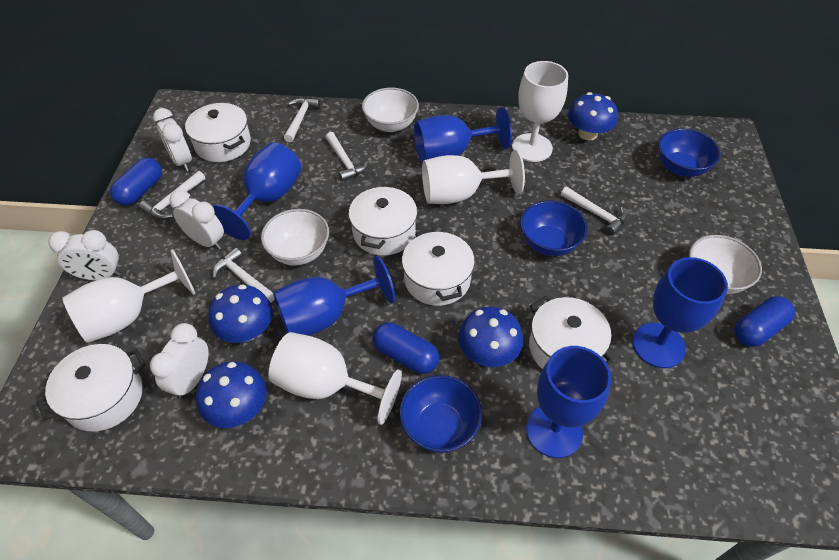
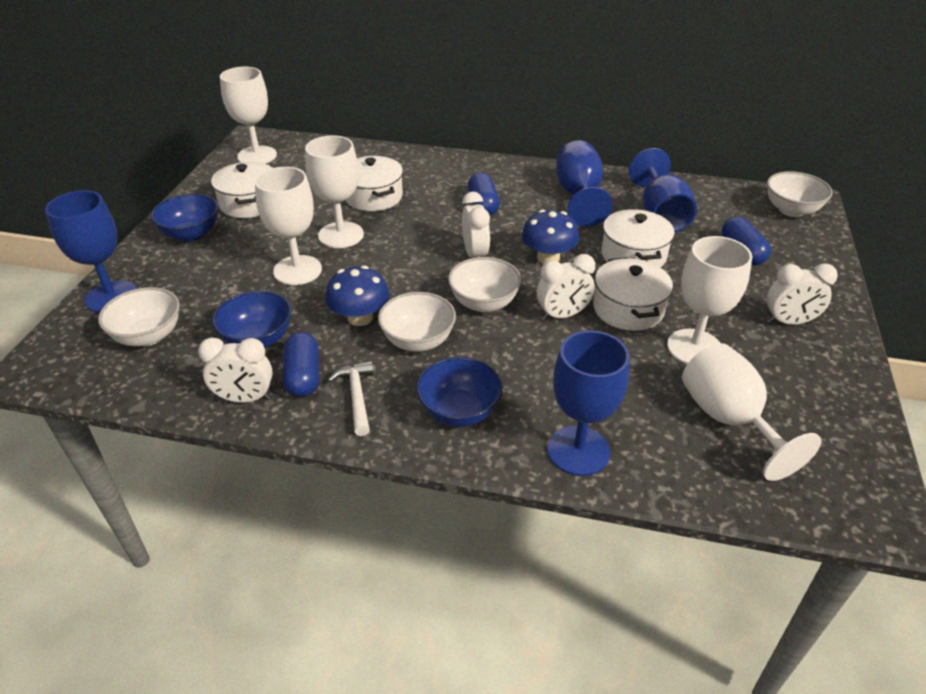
blue goblet: 5 -> 4
blue mushroom: 4 -> 2
white bowl: 3 -> 4
white goblet: 4 -> 5
white hammer: 5 -> 1
white pot: 5 -> 4

